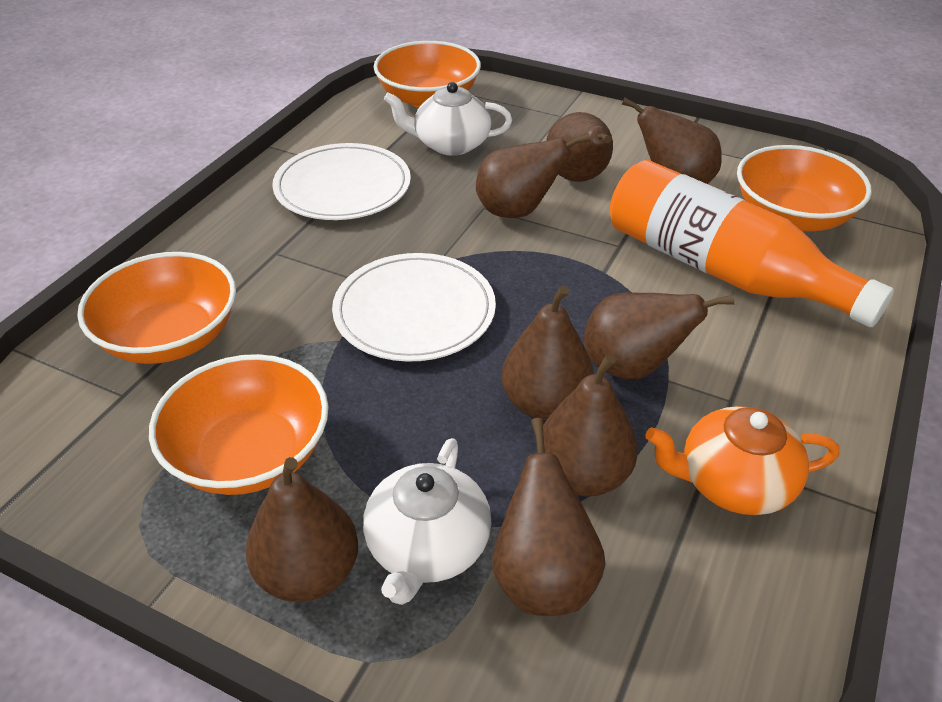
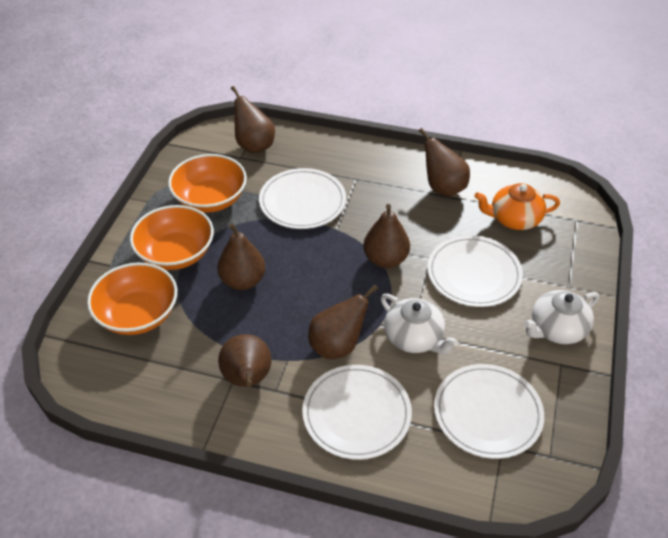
brown pear: 8 -> 6
orange bottle: 1 -> 0
orange bowl: 4 -> 3
white plate: 2 -> 4

